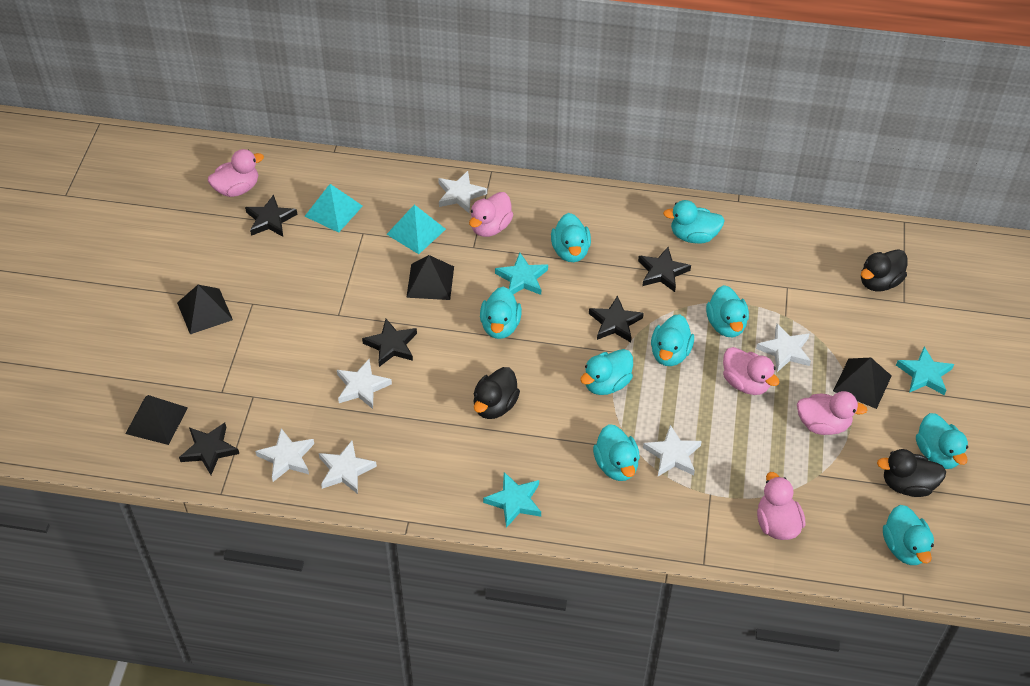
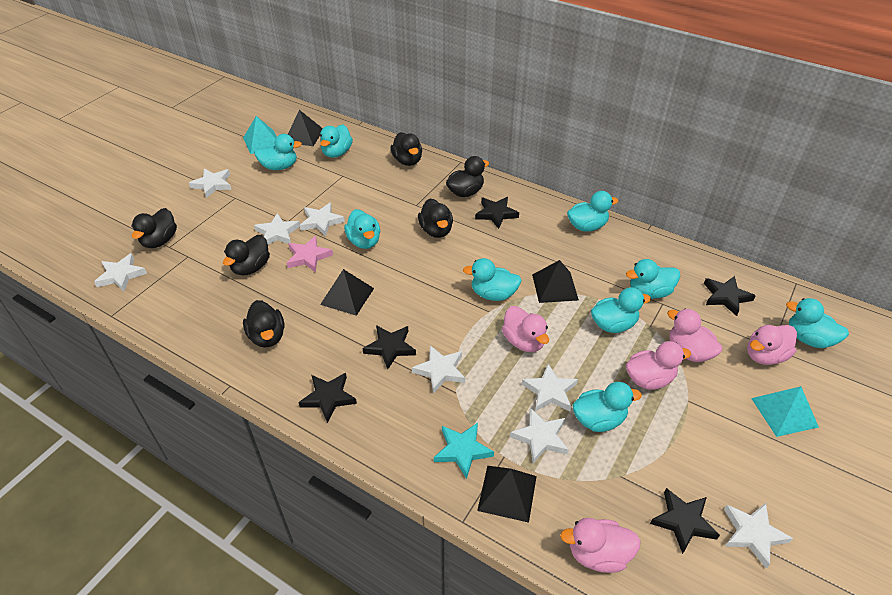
black duck: 3 -> 6
pink star: 0 -> 1
turquoise star: 3 -> 1
white star: 6 -> 8

